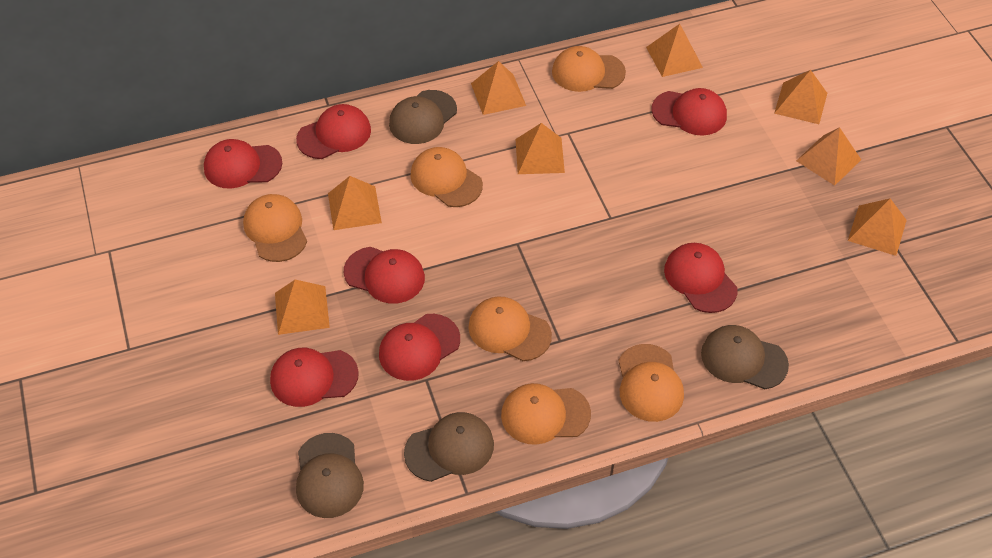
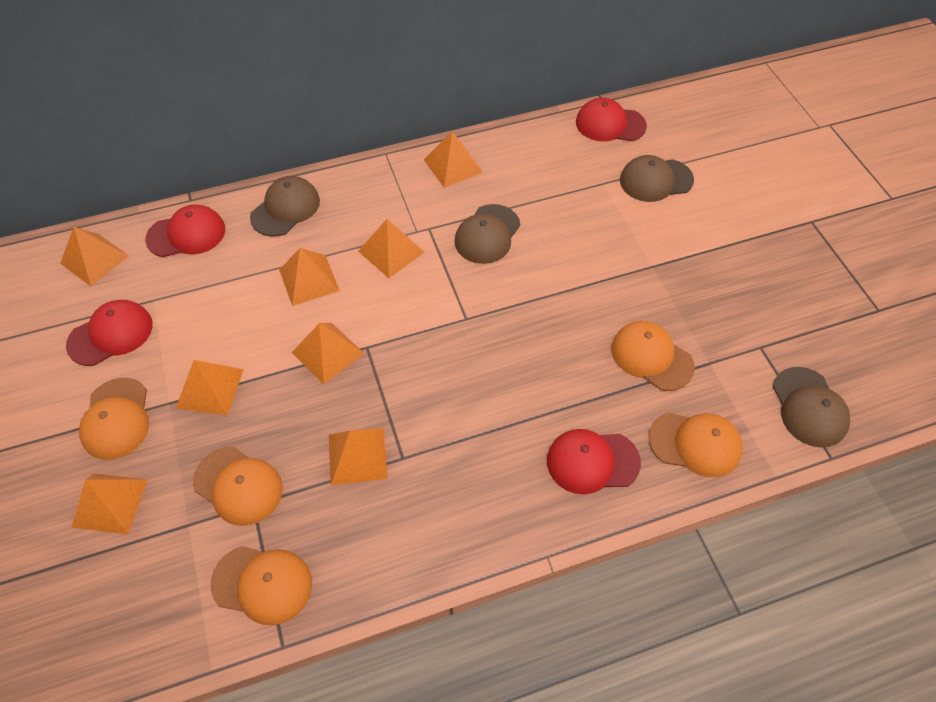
orange cap: 6 -> 5
red cap: 7 -> 4

